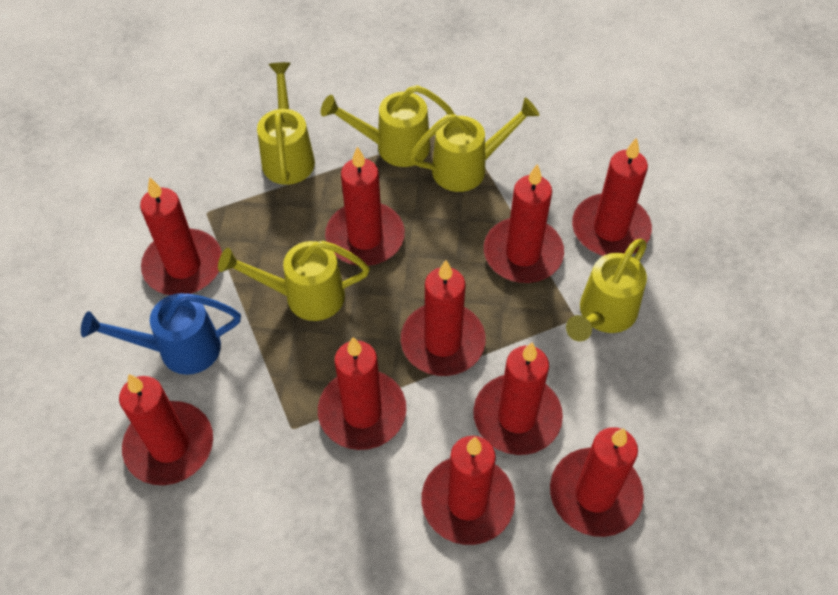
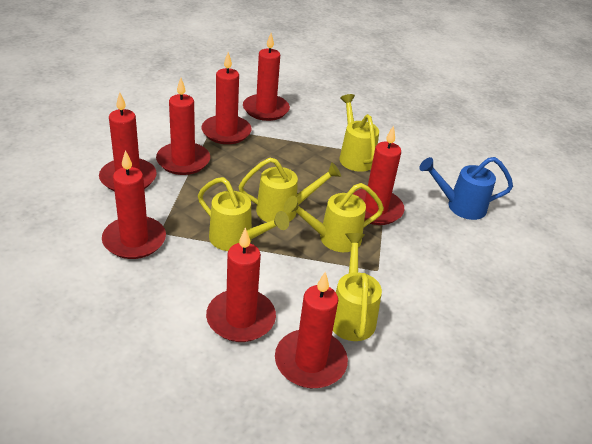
red candle: 10 -> 8

